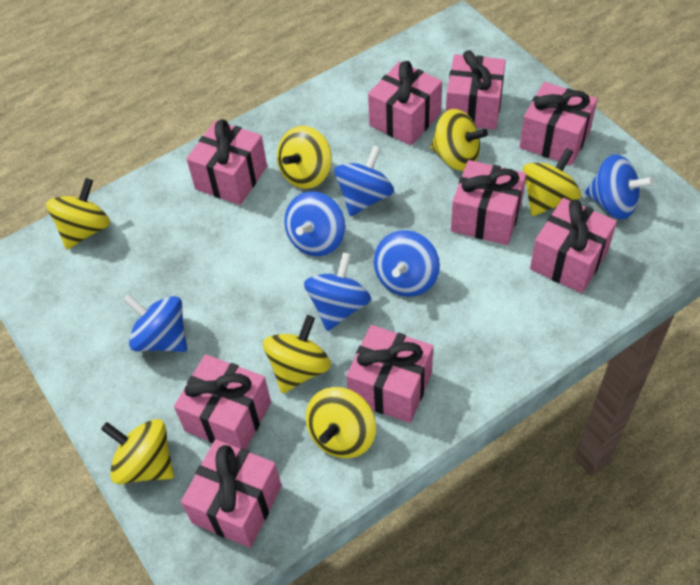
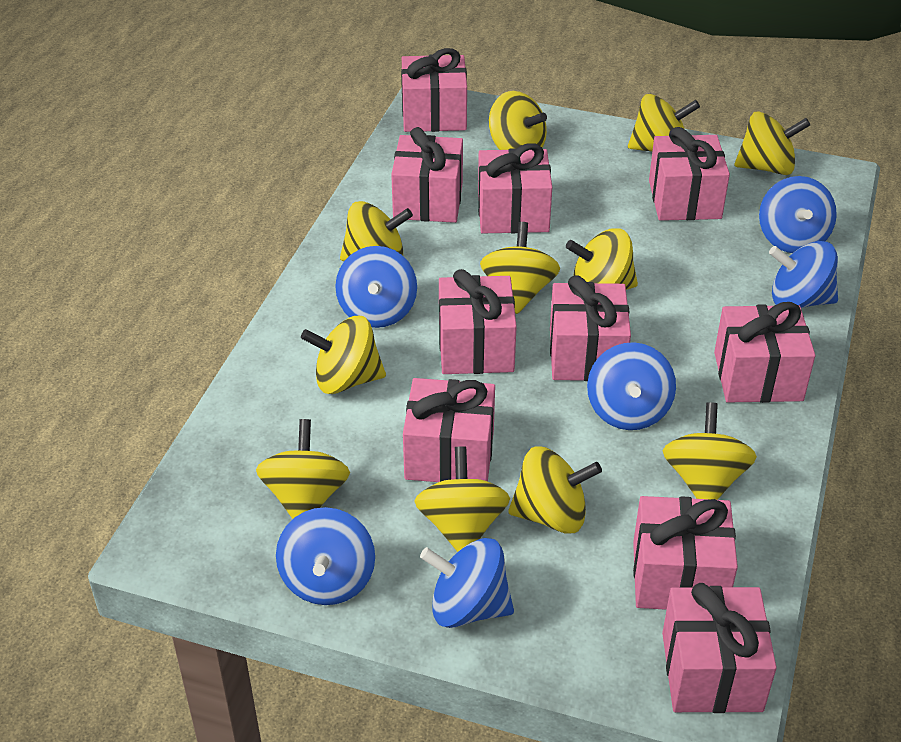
pink gift: 9 -> 10
yellow spinning top: 7 -> 11

